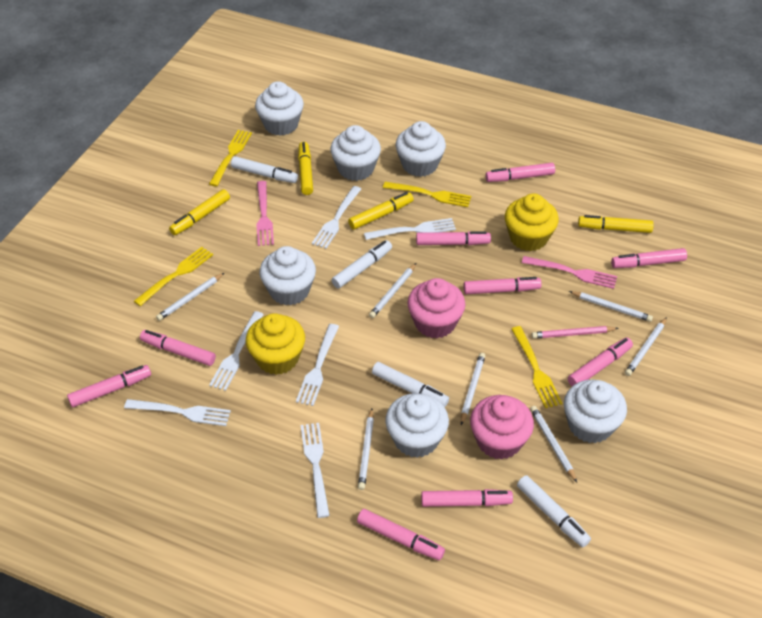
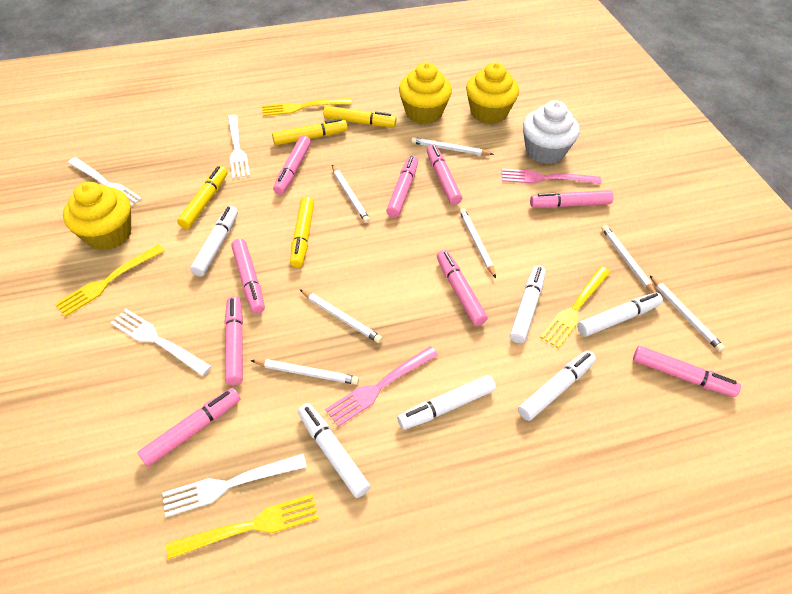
pink cupcake: 2 -> 0
pink pencil: 1 -> 0
white cupcake: 6 -> 1
white fork: 6 -> 4
white marker: 4 -> 6
yellow cupcake: 2 -> 3

